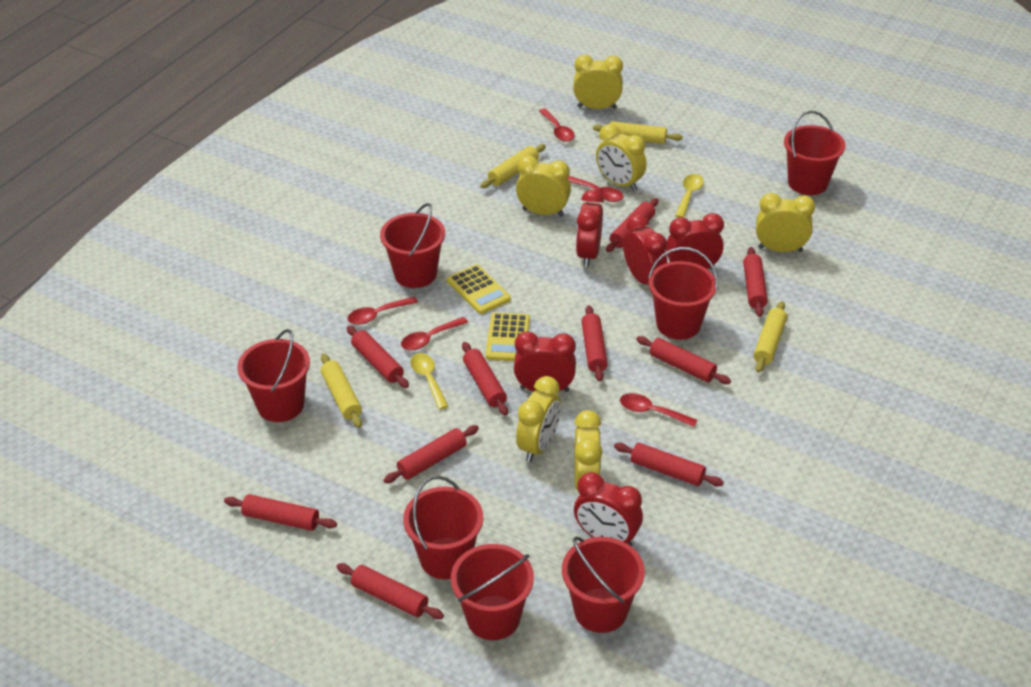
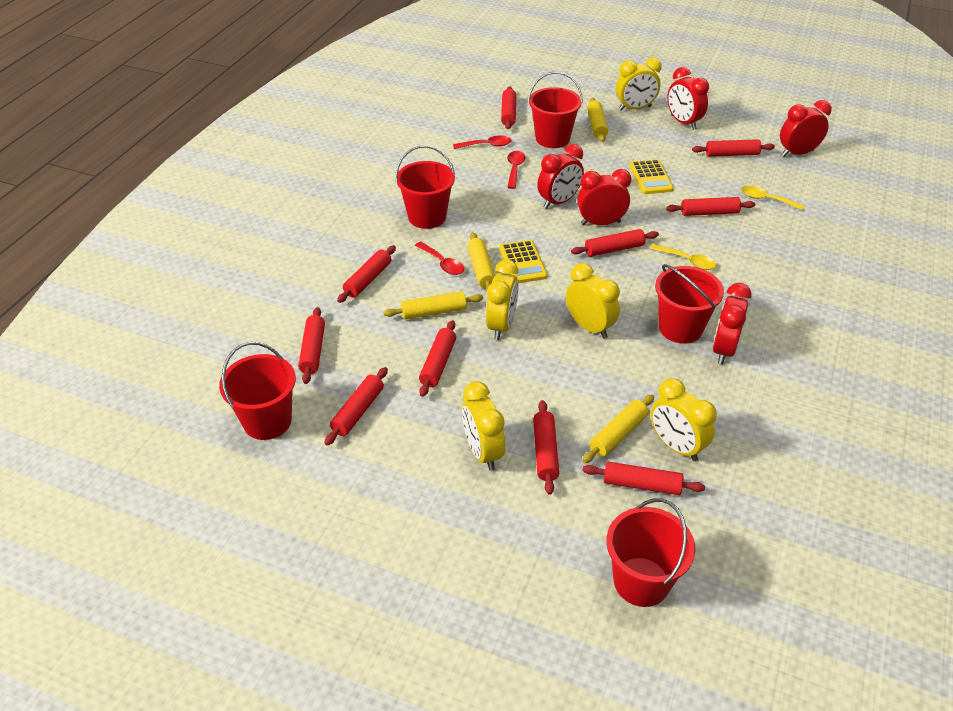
red bucket: 7 -> 5
red spoon: 5 -> 3
yellow clock: 6 -> 5

